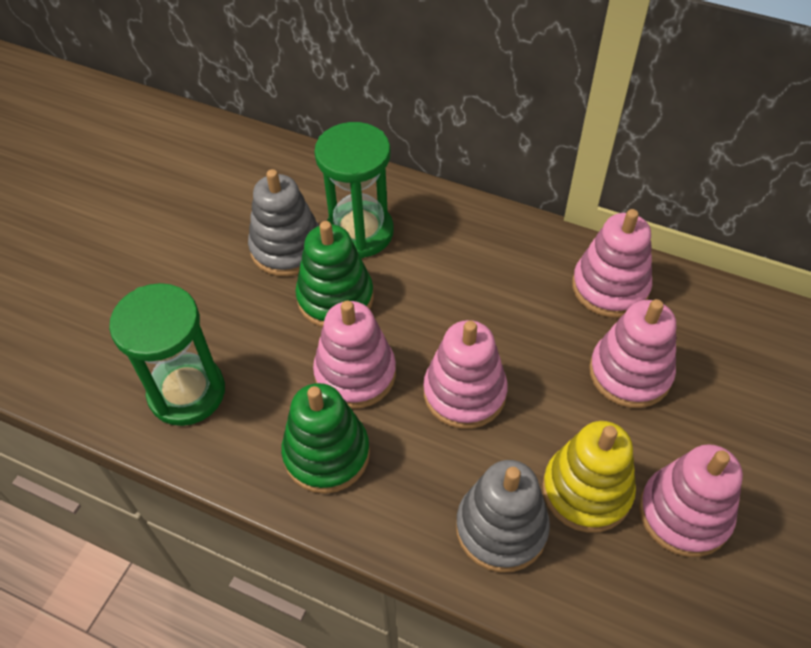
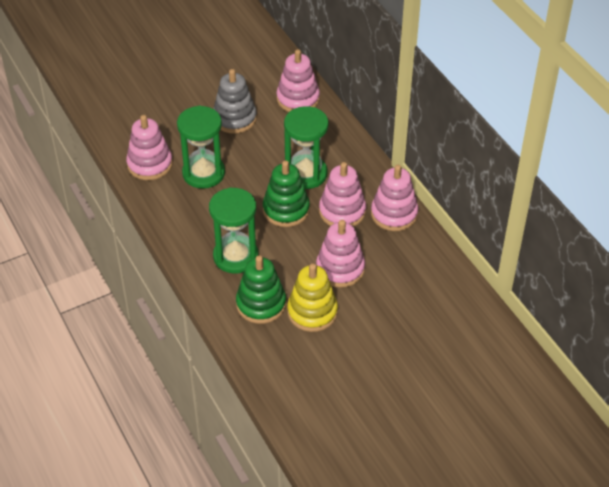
green hourglass: 2 -> 3
grey stacking toy: 2 -> 1

